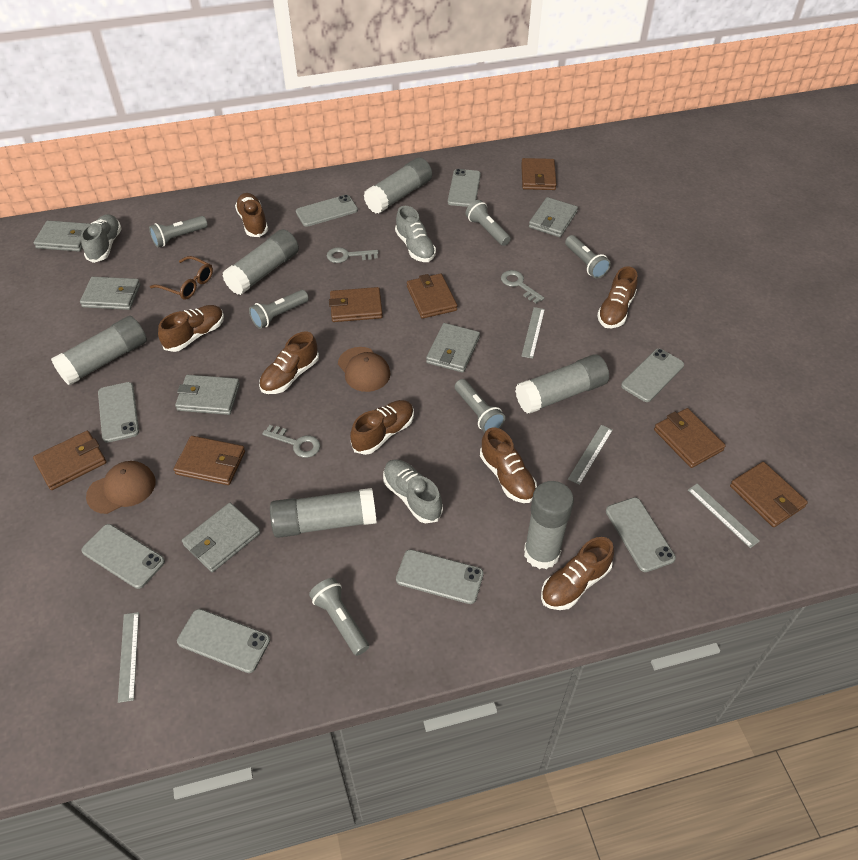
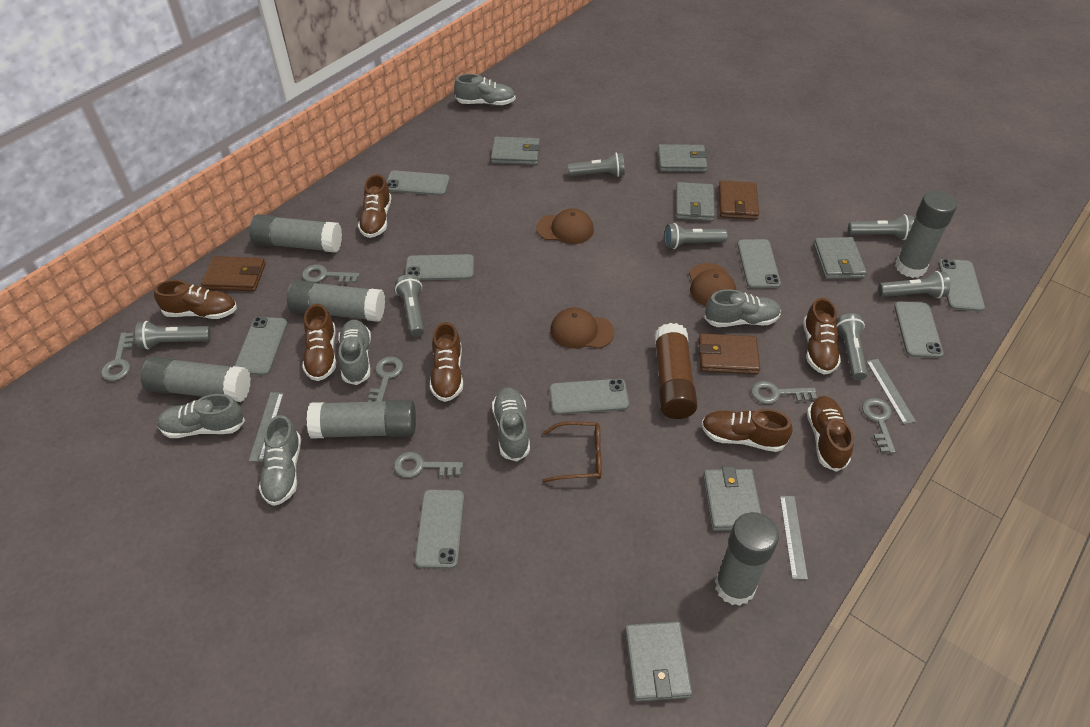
brown cap: 2 -> 3
brown glue stick: 0 -> 1
brown wallet: 7 -> 3
grey flashlight: 6 -> 7
grey key: 3 -> 6
grey ruler: 4 -> 3
grey shoe: 3 -> 6

